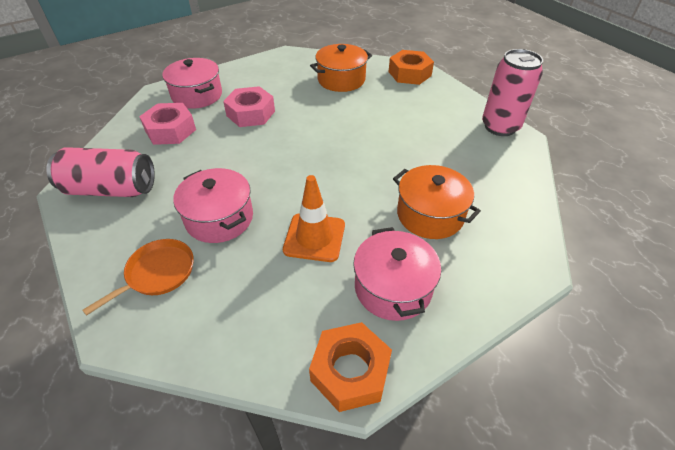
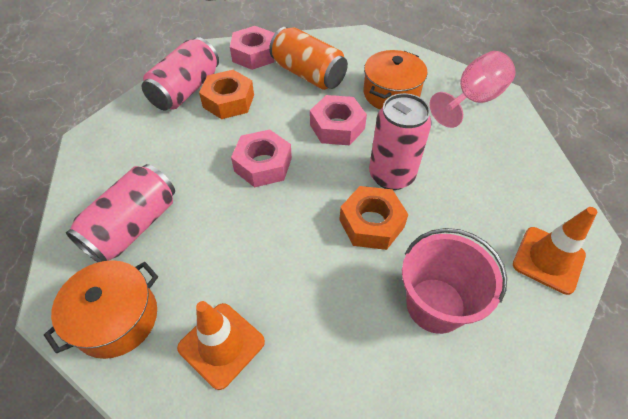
orange can: 0 -> 1
orange pan: 1 -> 0
orange traffic cone: 1 -> 2
pink bucket: 0 -> 1
pink can: 2 -> 3
pink goblet: 0 -> 1
pink nut: 2 -> 3
pink pot: 3 -> 0

